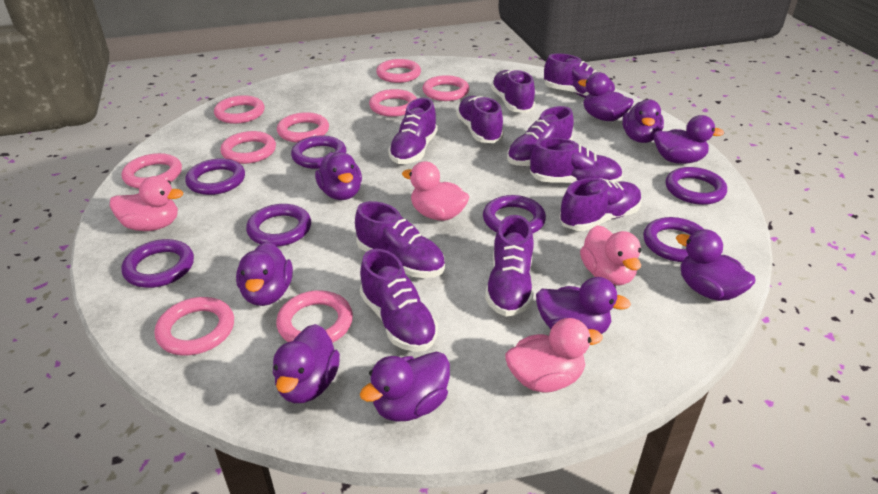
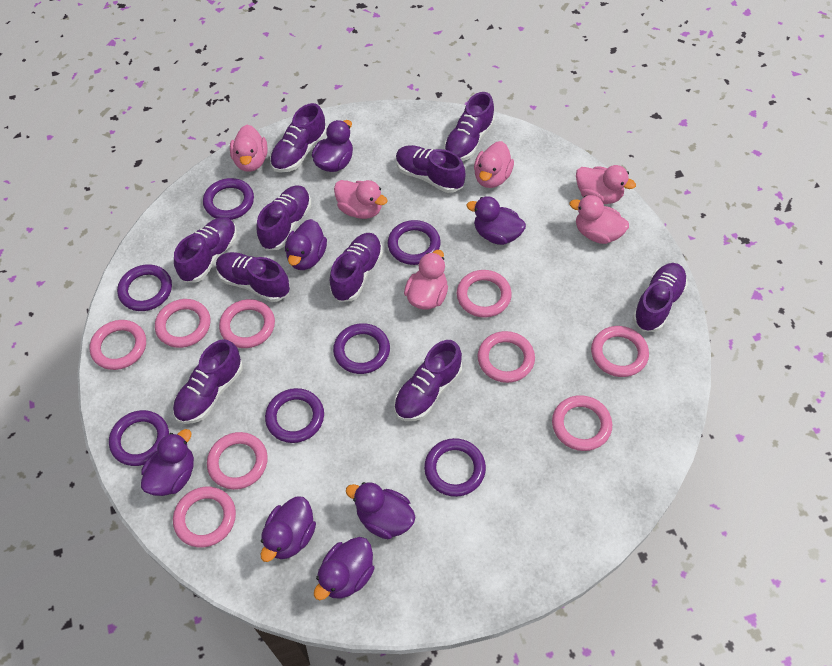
pink duck: 4 -> 6
purple duck: 9 -> 7

